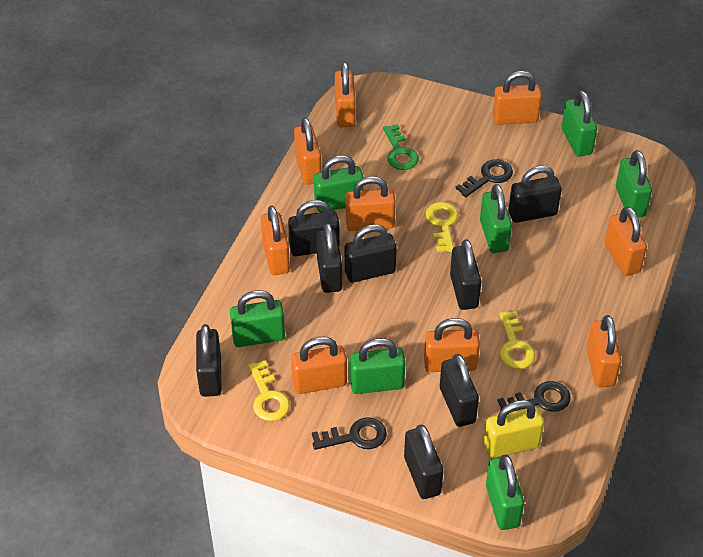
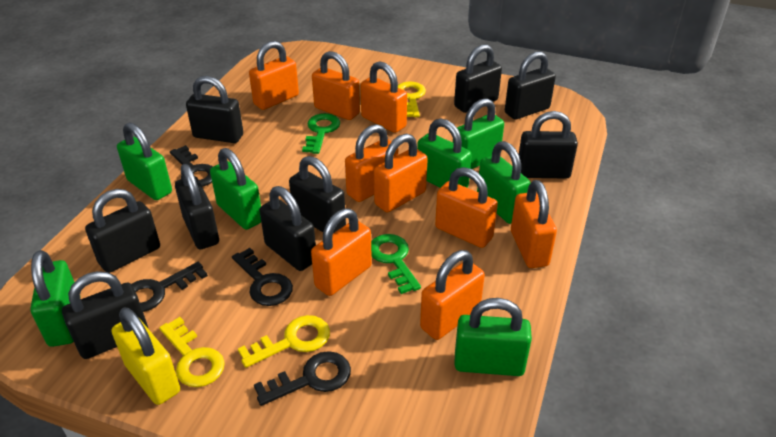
black key: 3 -> 4
black padlock: 8 -> 9
green key: 1 -> 2

